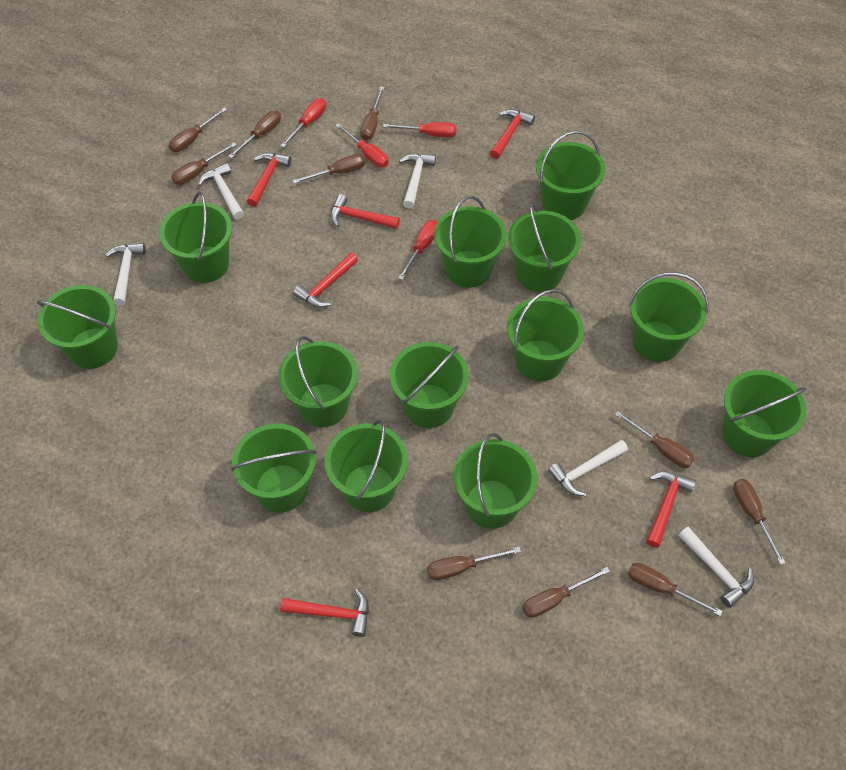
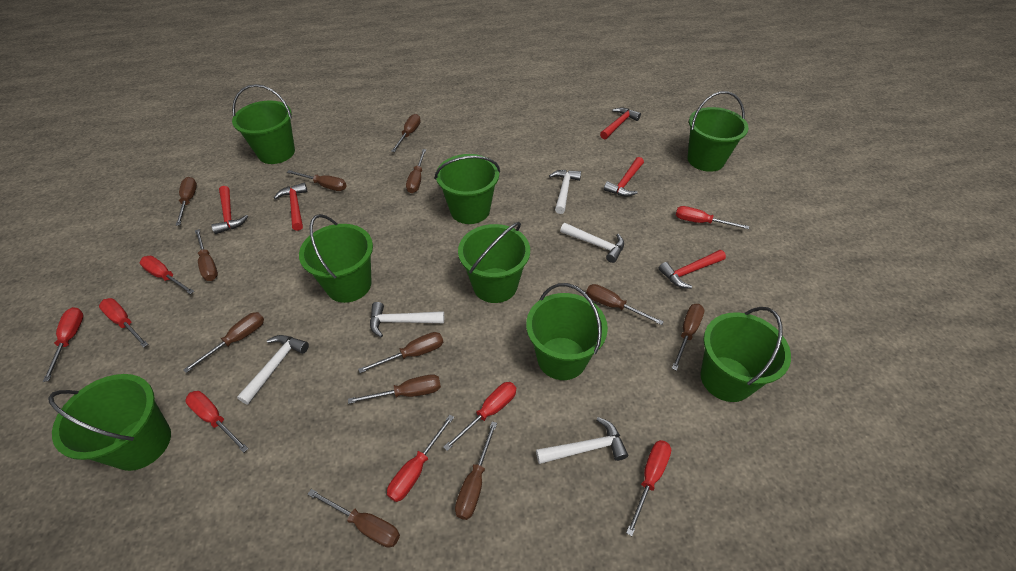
brown screwdriver: 10 -> 12
green bucket: 13 -> 8
red hammer: 6 -> 5
red screwdriver: 4 -> 8

